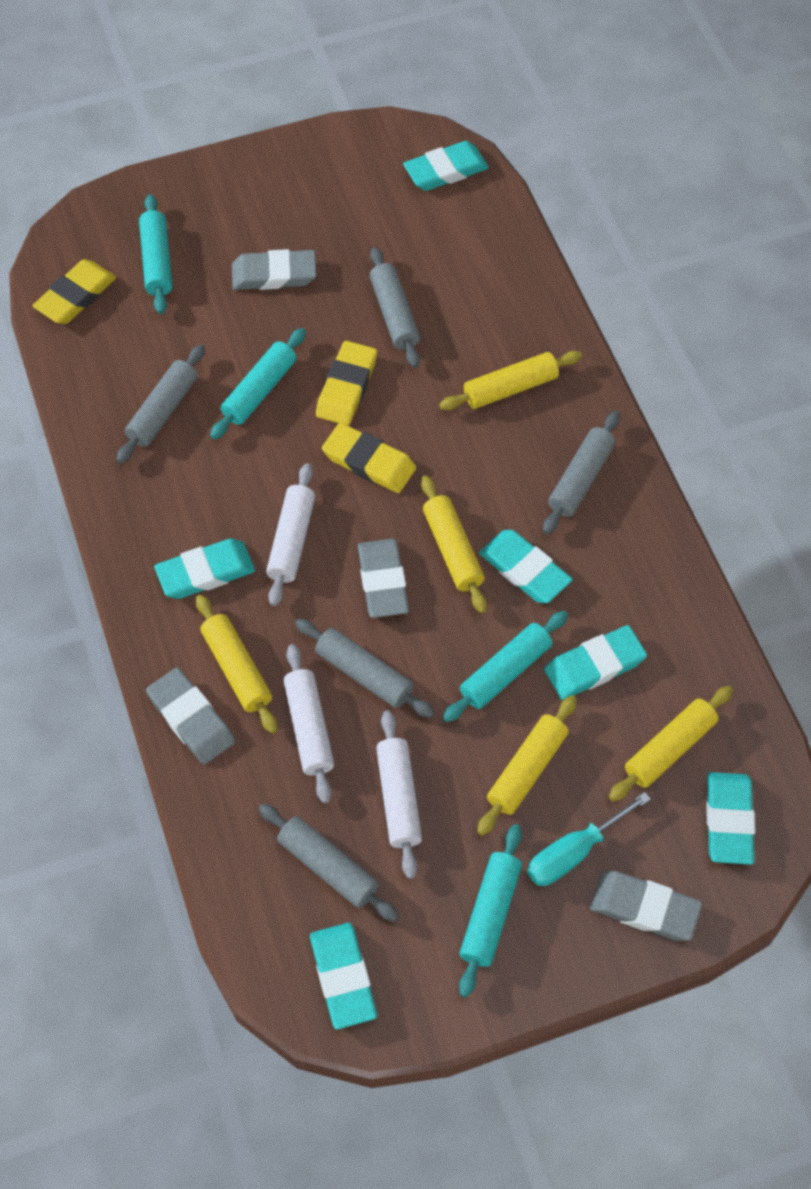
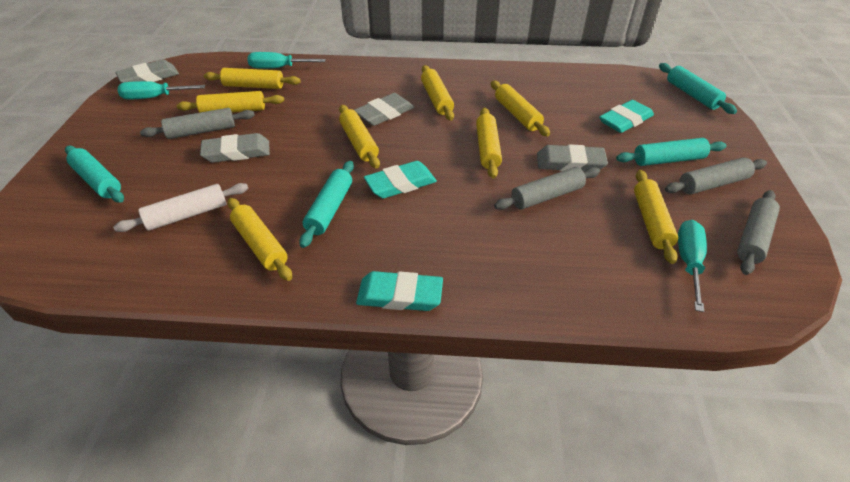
grey rolling pin: 5 -> 4
turquoise eraser: 6 -> 3
turquoise screwdriver: 1 -> 3
white rolling pin: 3 -> 1
yellow eraser: 3 -> 0
yellow rolling pin: 5 -> 8

